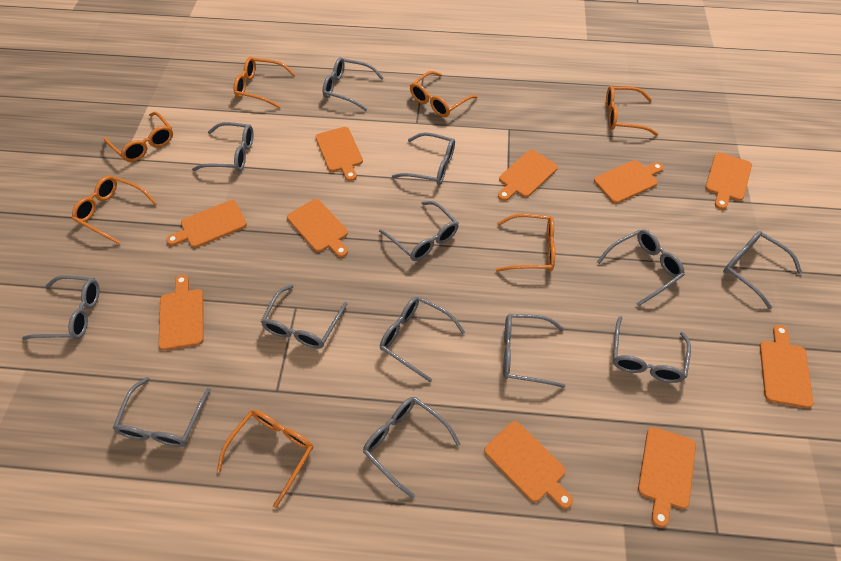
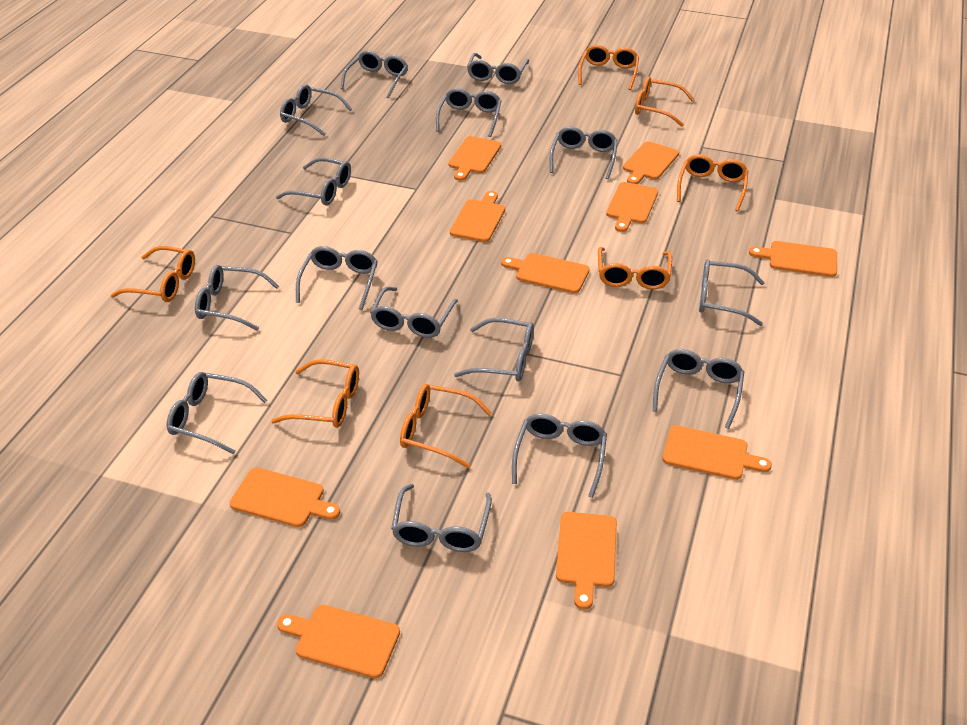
grey glasses: 13 -> 15

